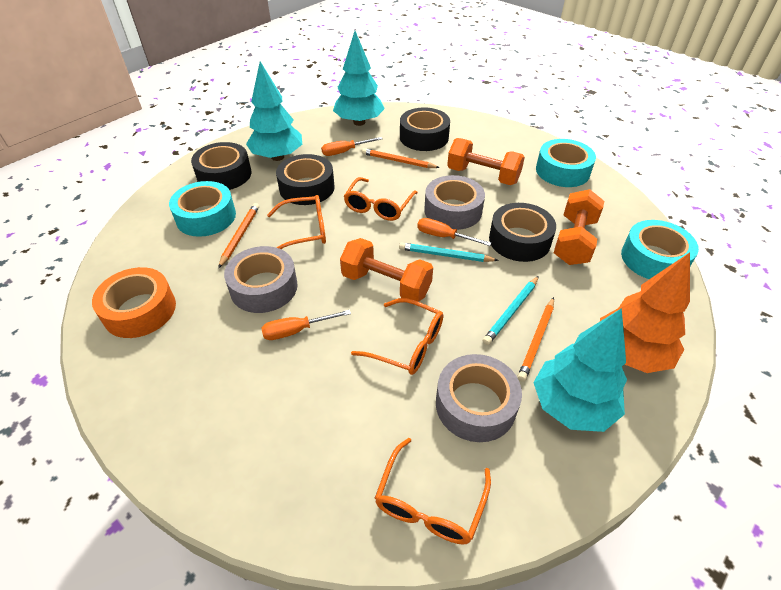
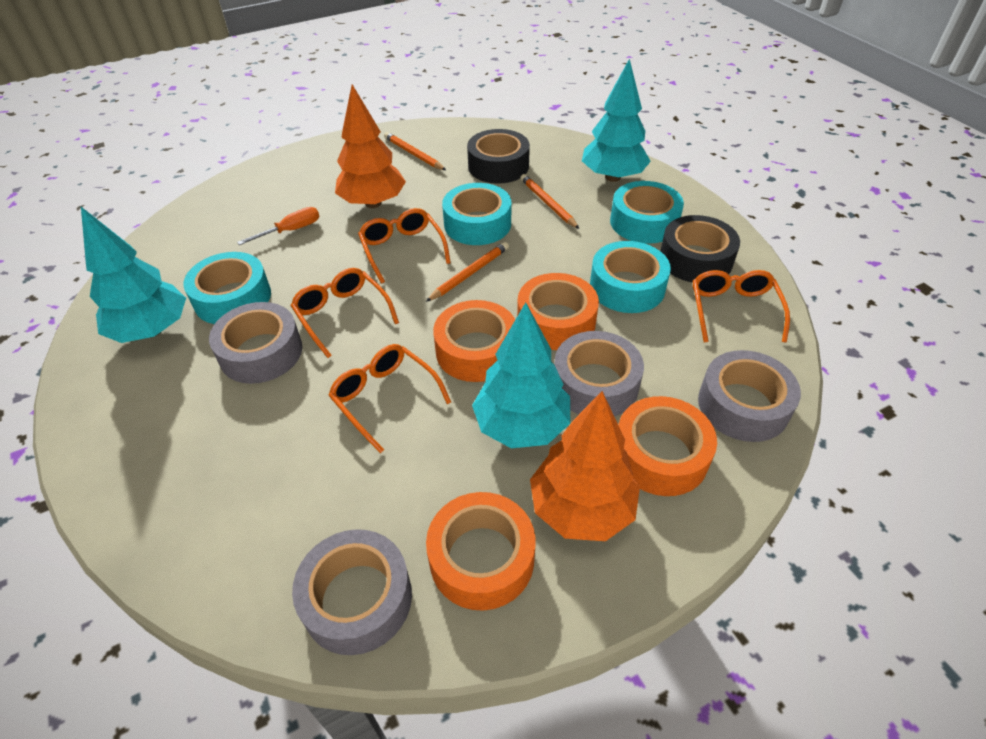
black tape: 4 -> 2
grey tape: 3 -> 4
orange dumbbell: 3 -> 0
orange screwdriver: 3 -> 1
orange tape: 1 -> 4
orange tree: 1 -> 2
turquoise pencil: 2 -> 0
turquoise tape: 3 -> 4

